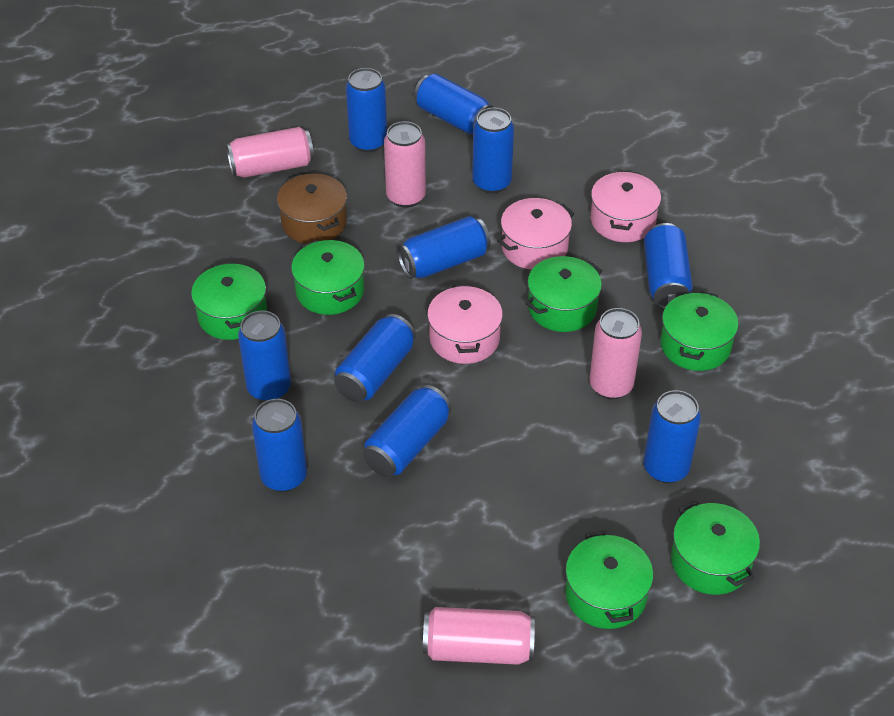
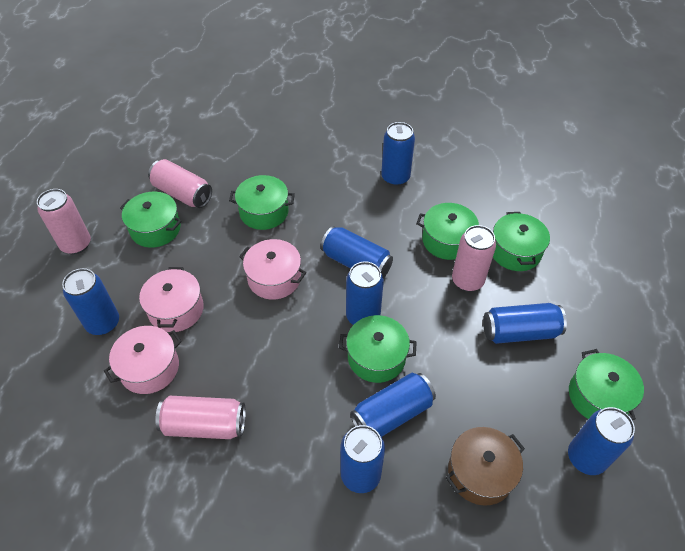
blue can: 10 -> 8

